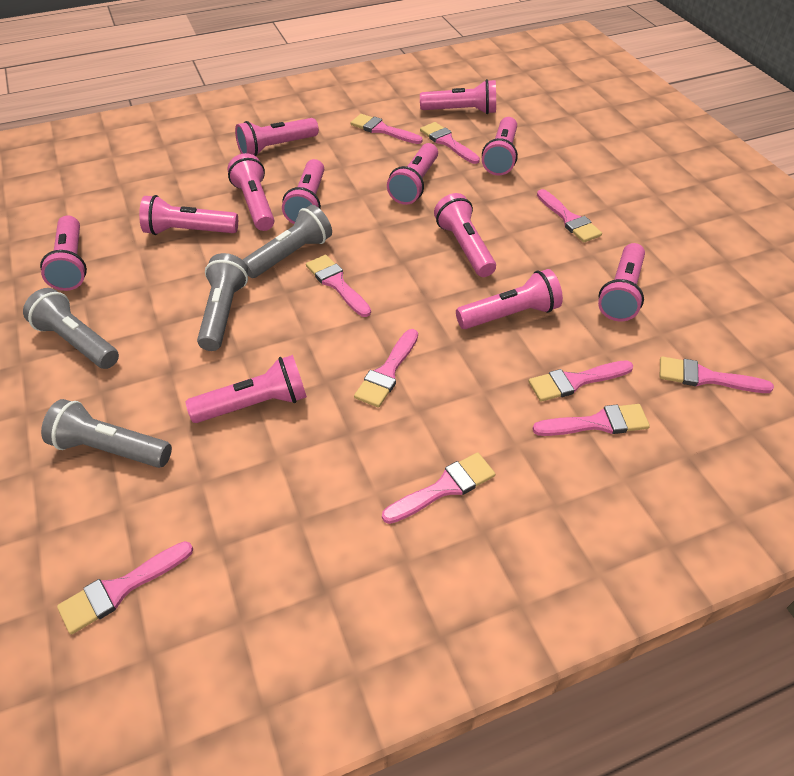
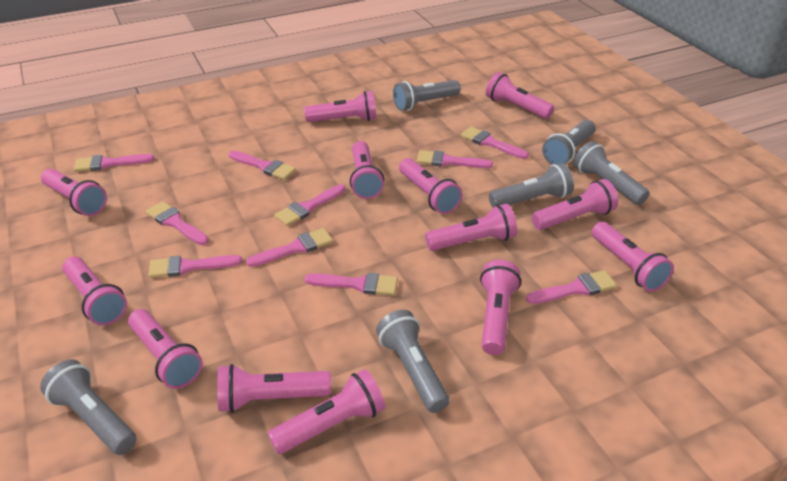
grey flashlight: 4 -> 6
pink flashlight: 12 -> 13

